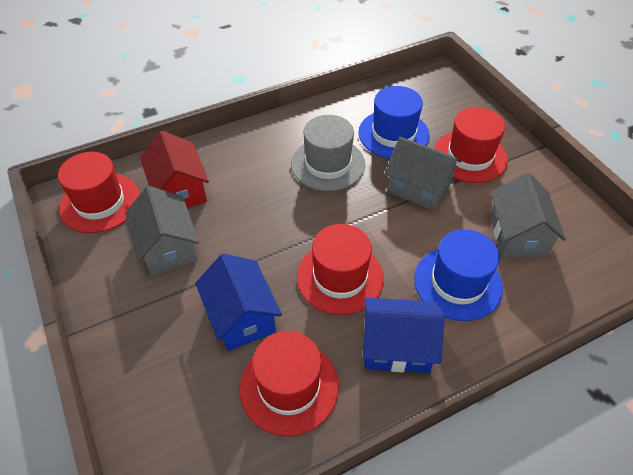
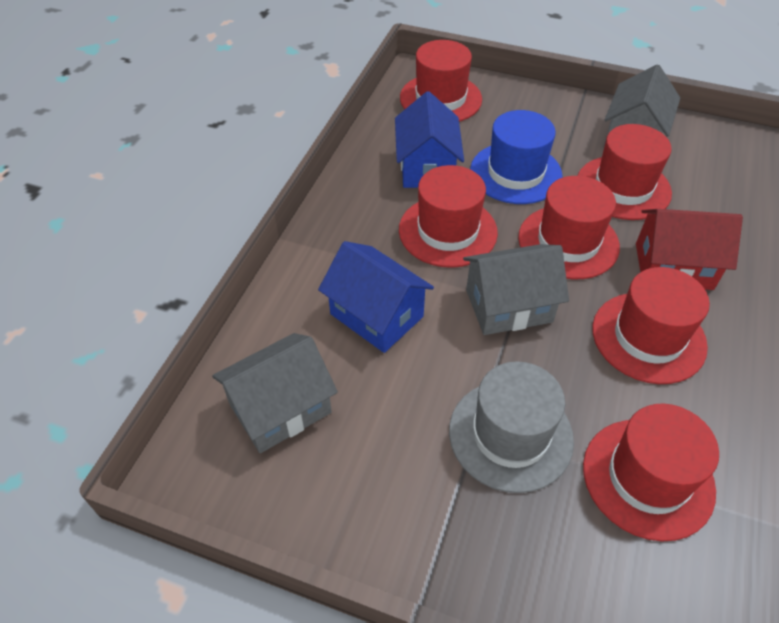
blue hat: 2 -> 1
red hat: 4 -> 6

